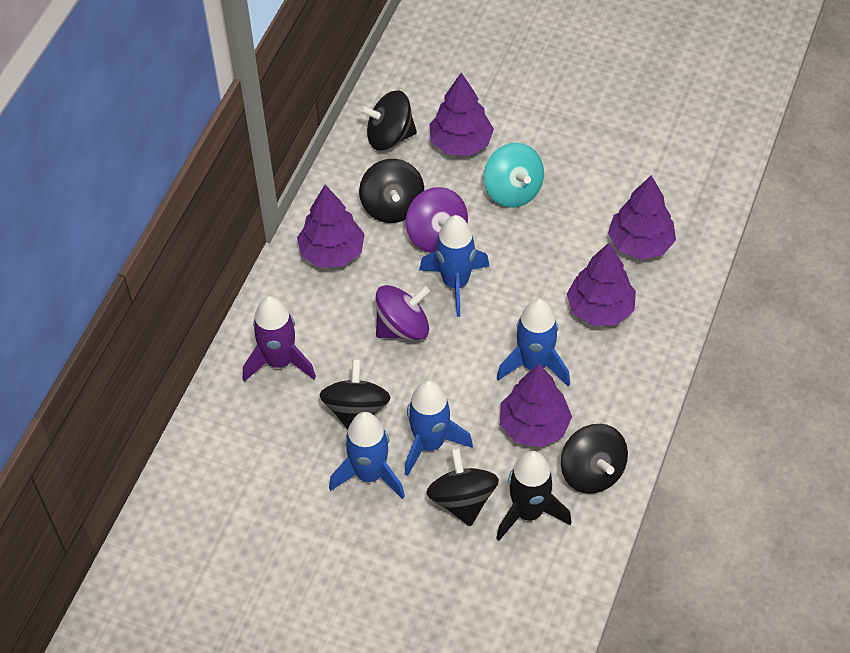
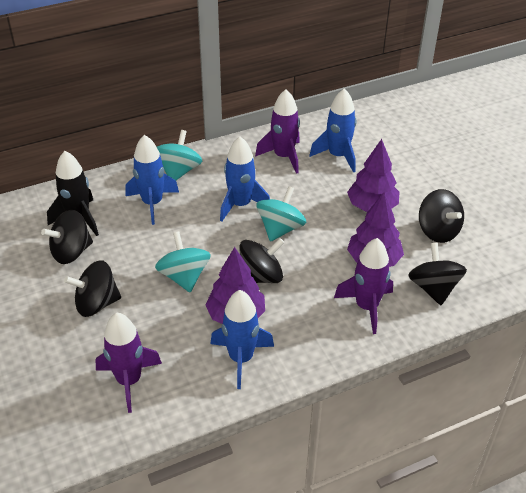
purple rocket: 1 -> 3
purple spinning top: 2 -> 0
purple tree: 5 -> 3
turquoise spinning top: 1 -> 3

